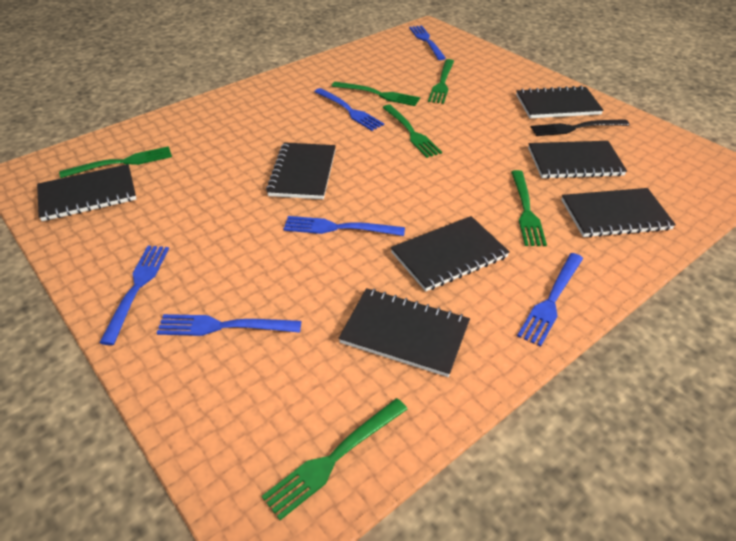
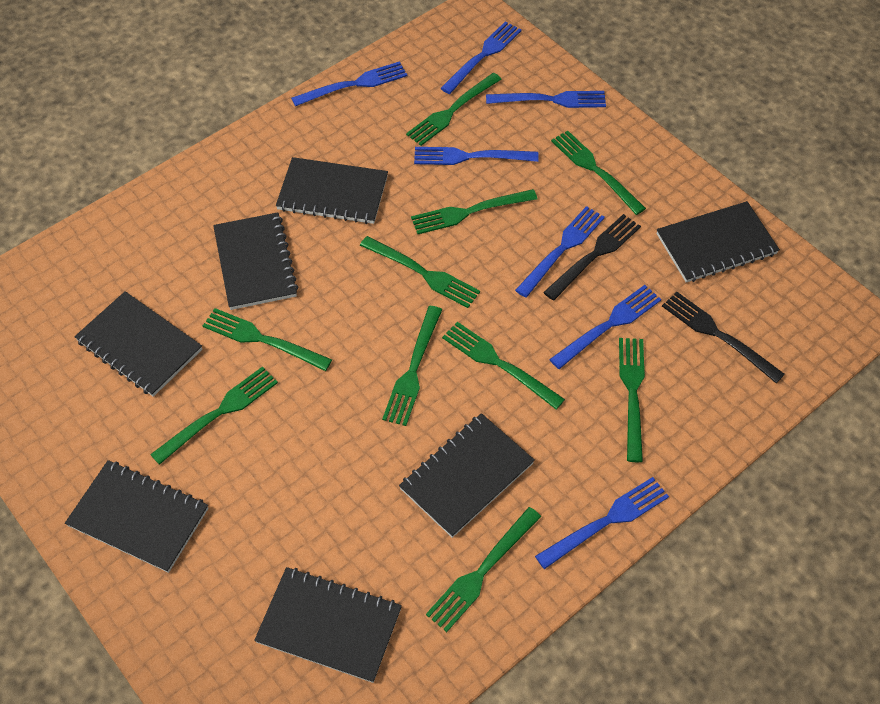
black fork: 1 -> 2
blue fork: 6 -> 7
green fork: 6 -> 10

